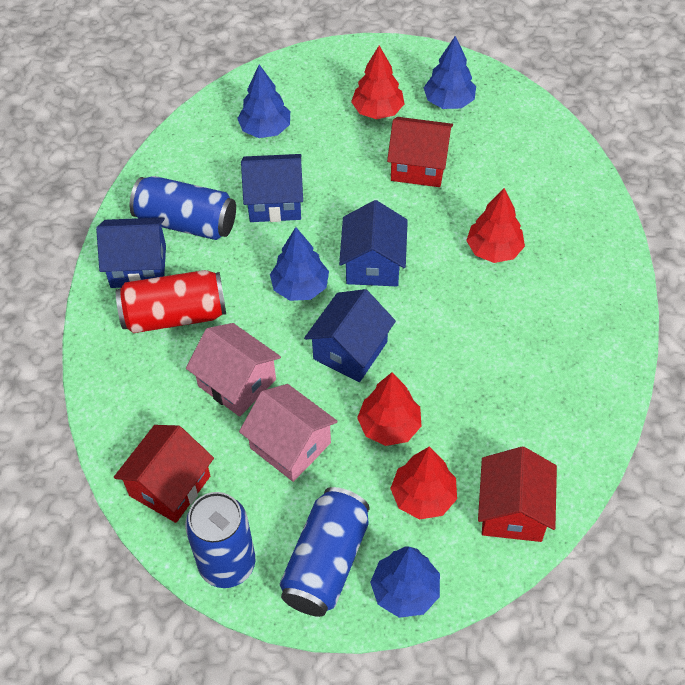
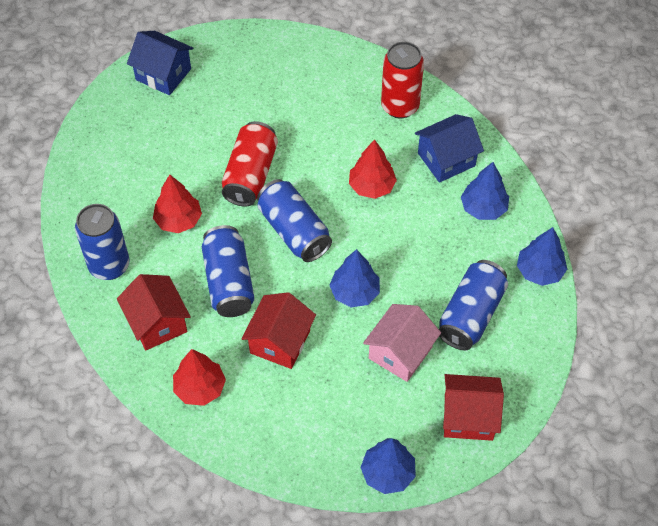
blue can: 3 -> 4
blue house: 4 -> 2
pink house: 2 -> 1
red can: 1 -> 2
red tree: 4 -> 3

